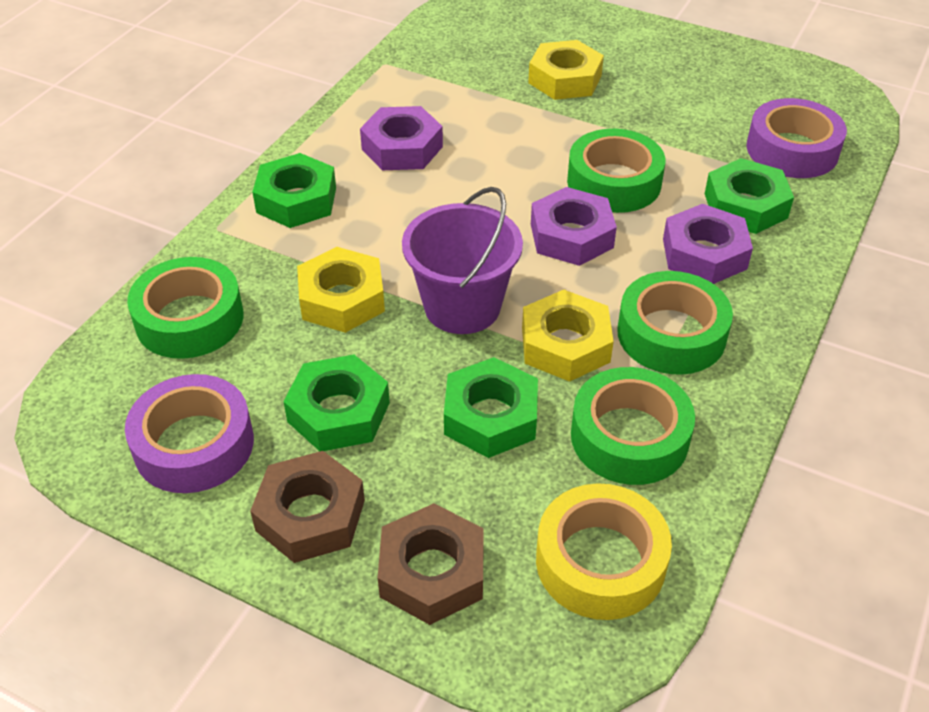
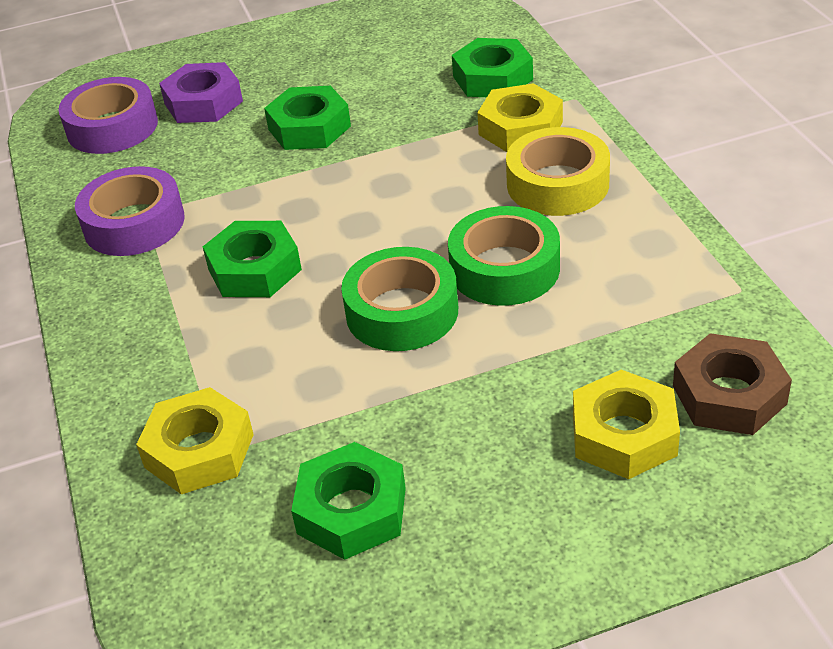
brown nut: 2 -> 1
green tape: 4 -> 2
purple bucket: 1 -> 0
purple nut: 3 -> 1

